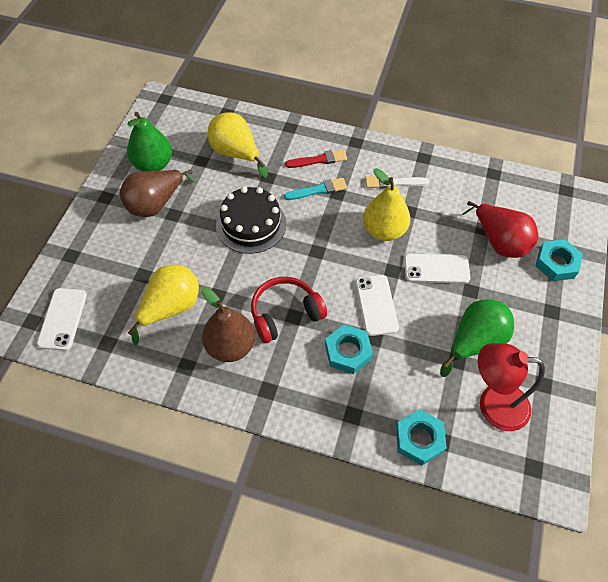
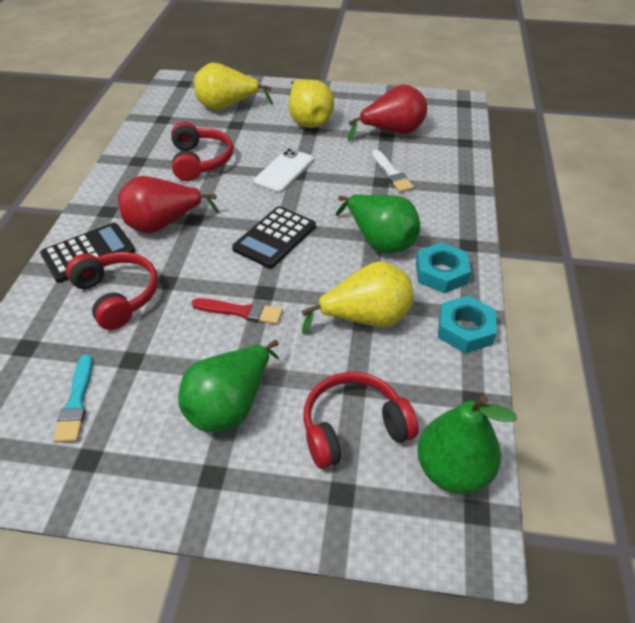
black cake: 1 -> 0
black calculator: 0 -> 2
brown pear: 2 -> 0
green pear: 2 -> 3
red headphones: 1 -> 3
red lamp: 1 -> 0
red pear: 1 -> 2
turquoise nut: 3 -> 2
white phone: 3 -> 1

